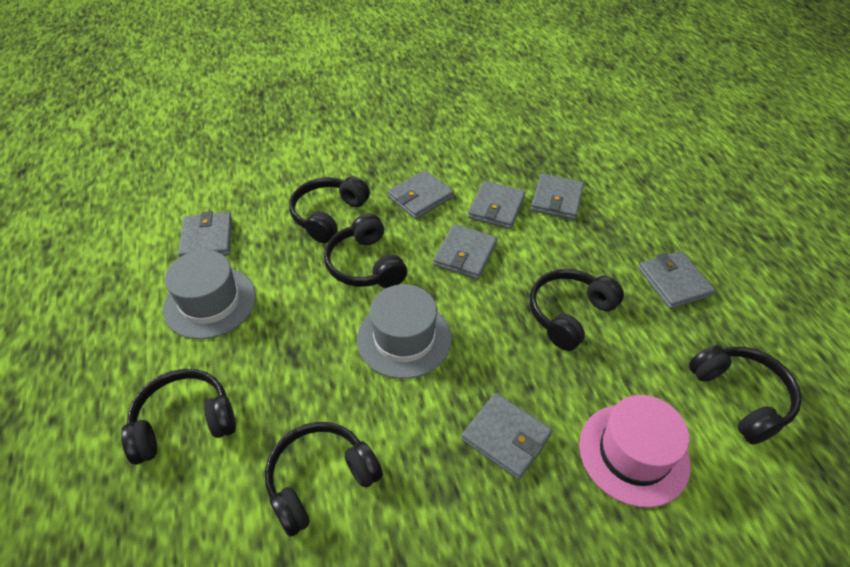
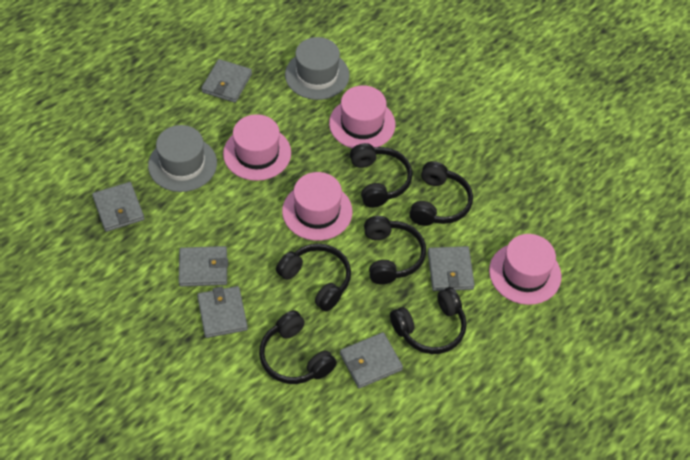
grey wallet: 7 -> 6
pink hat: 1 -> 4

